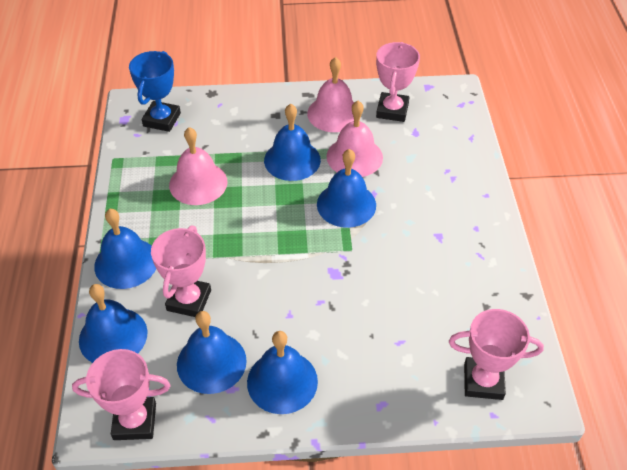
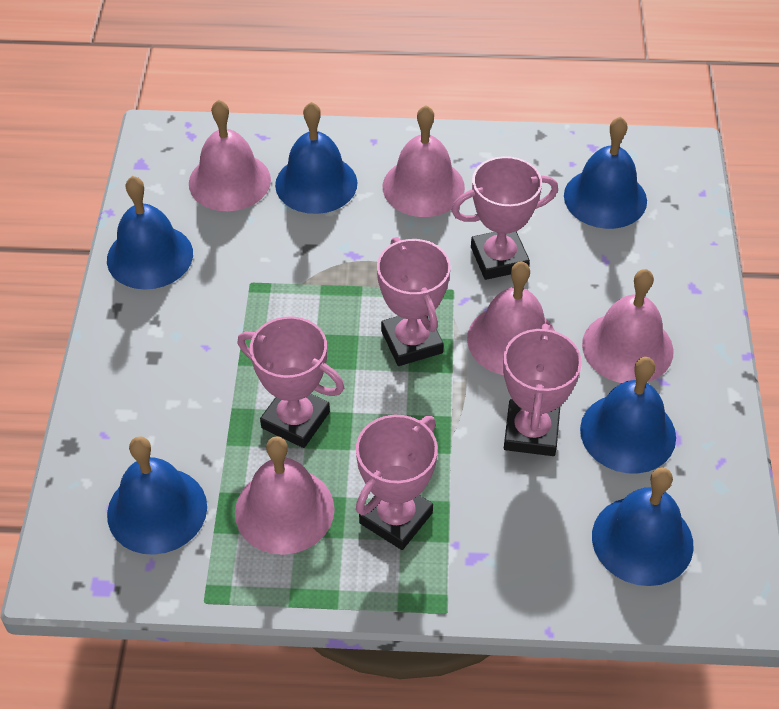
blue trophy: 1 -> 0
pink bell: 3 -> 5
pink trophy: 4 -> 5

